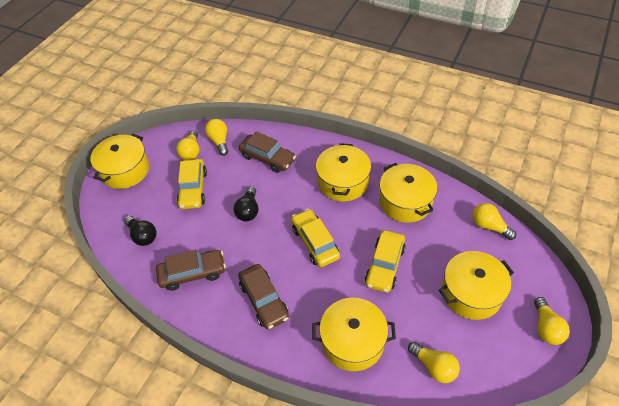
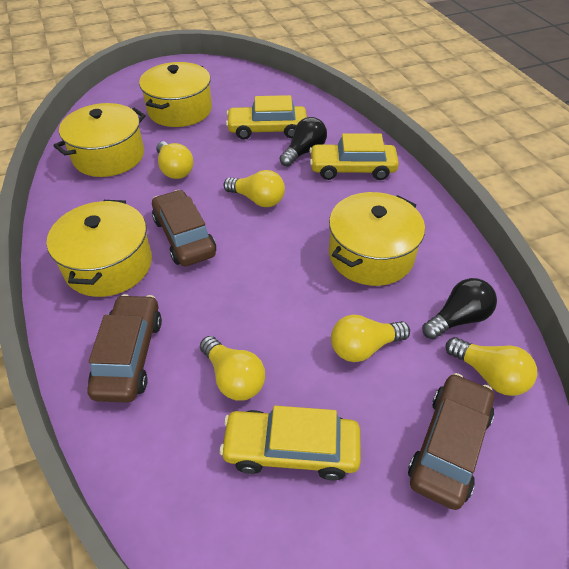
yellow pot: 5 -> 4

